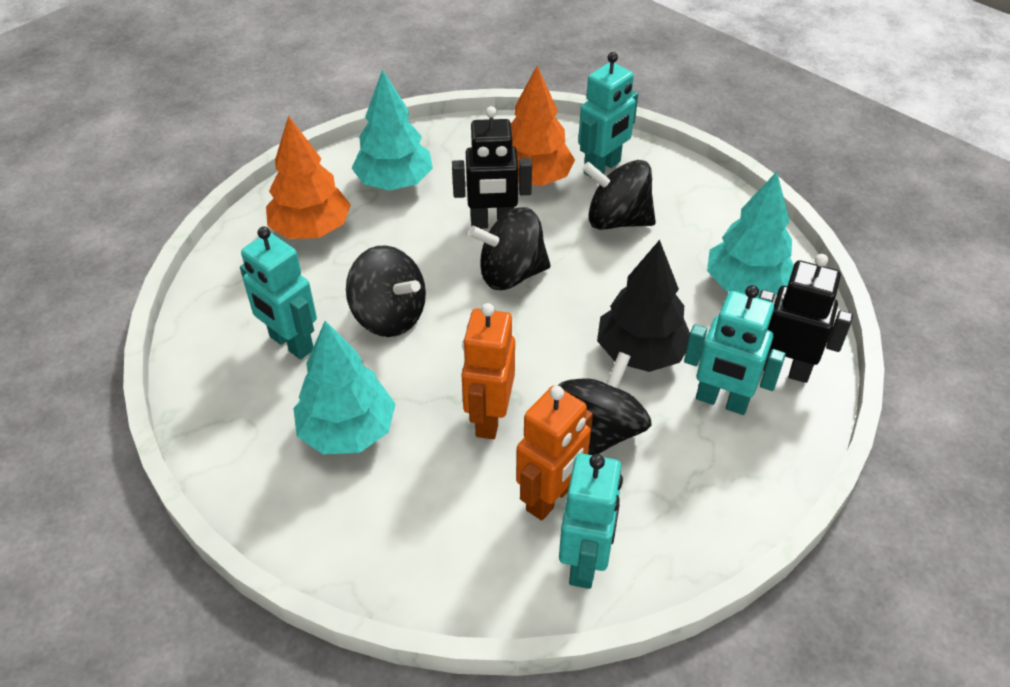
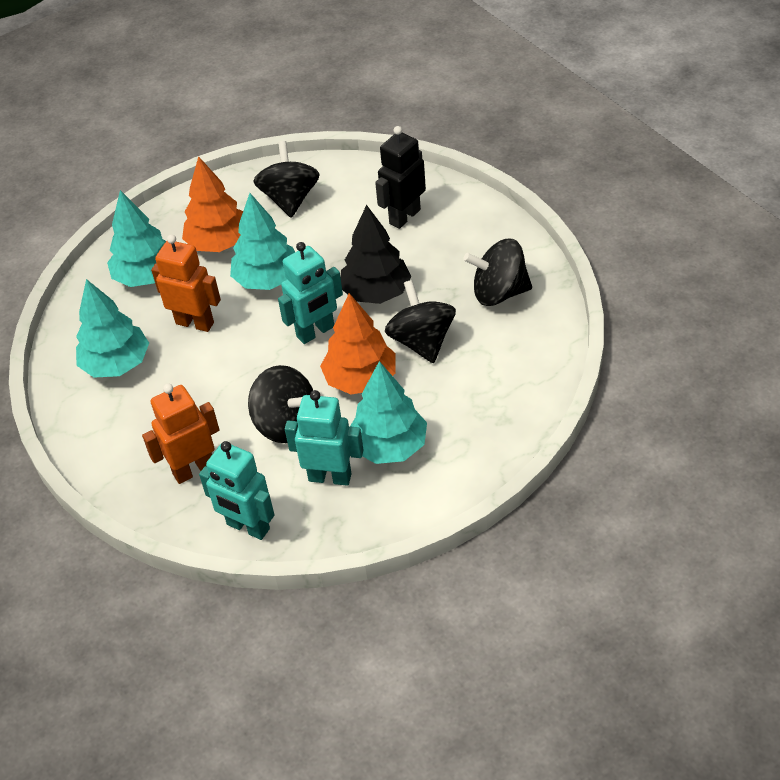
black robot: 2 -> 1
turquoise robot: 4 -> 3
turquoise tree: 3 -> 4

